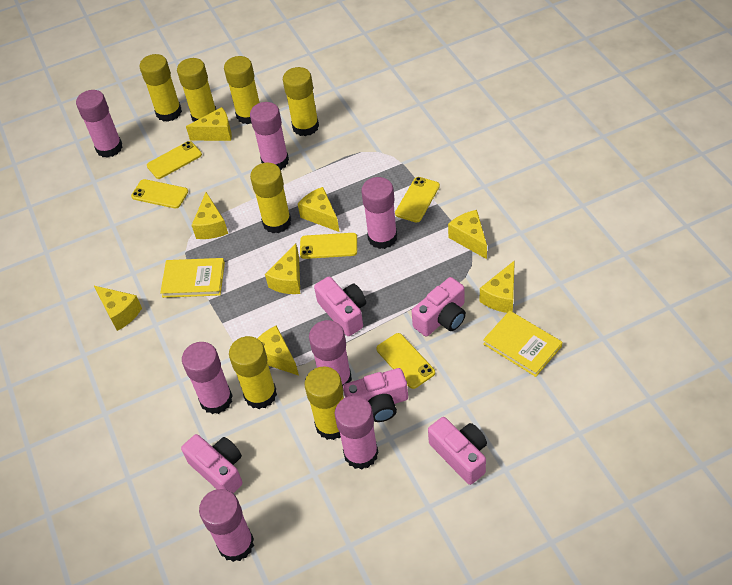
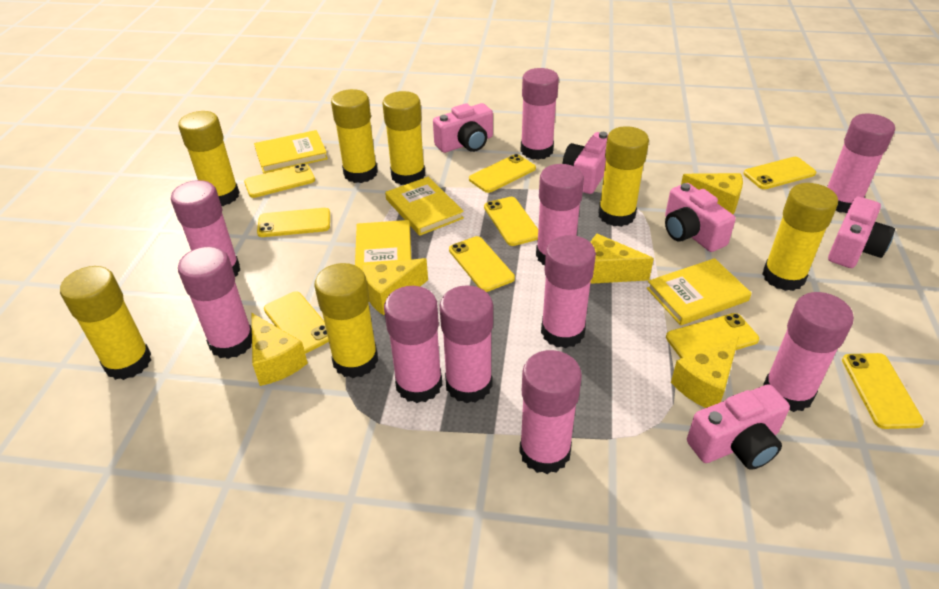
pink glue stick: 7 -> 10
yellow book: 2 -> 4
yellow cheese: 8 -> 5
yellow phone: 5 -> 9

